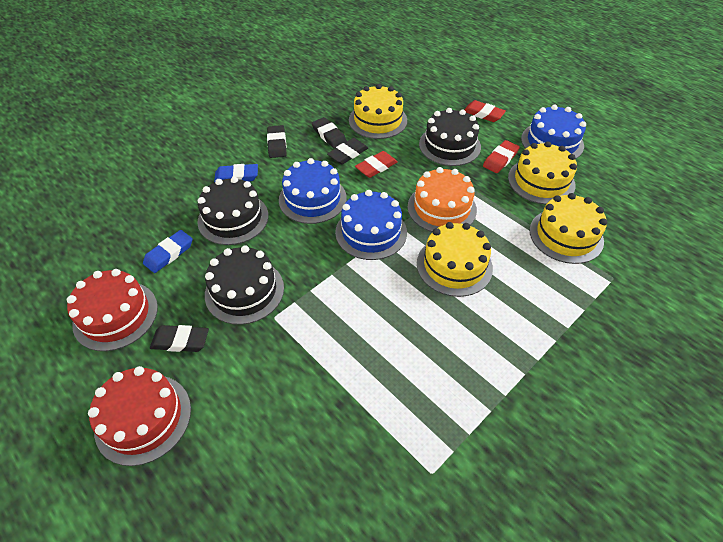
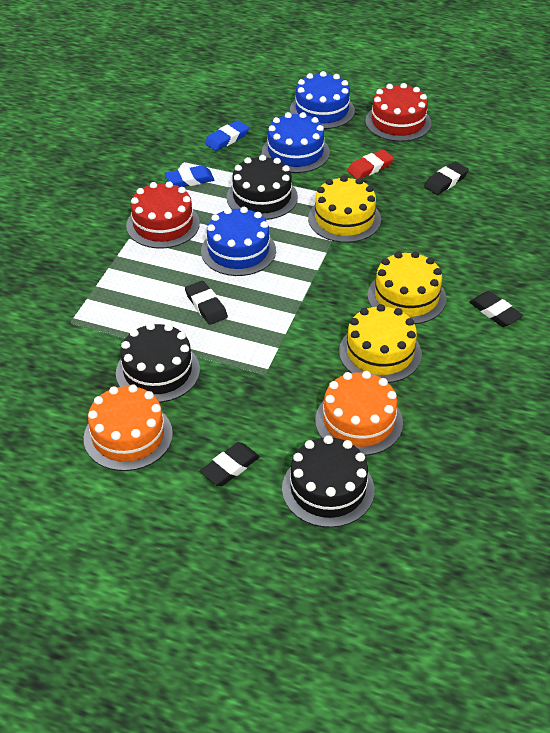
orange cake: 1 -> 2
red eraser: 3 -> 1
yellow cake: 4 -> 3

